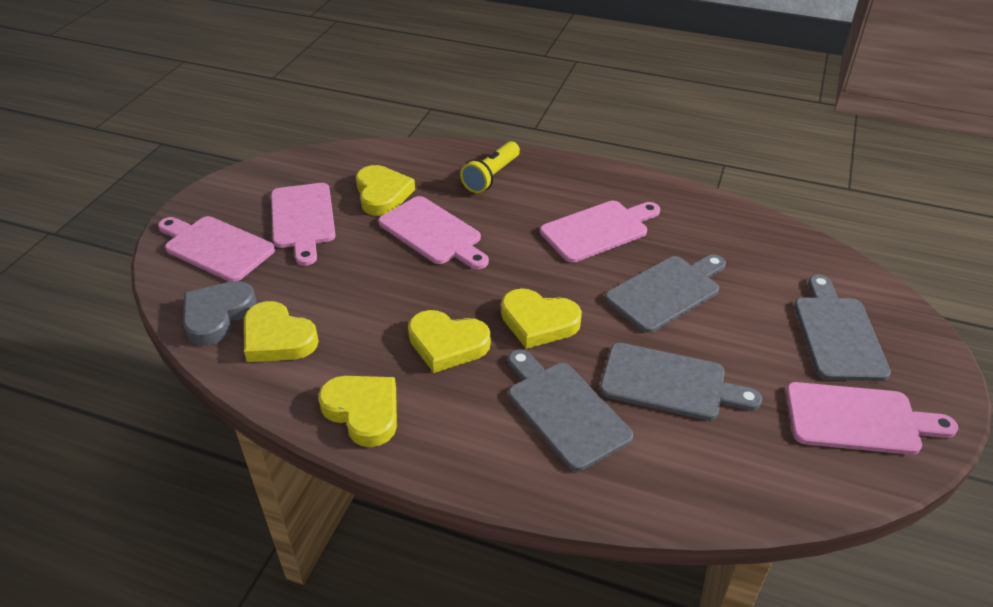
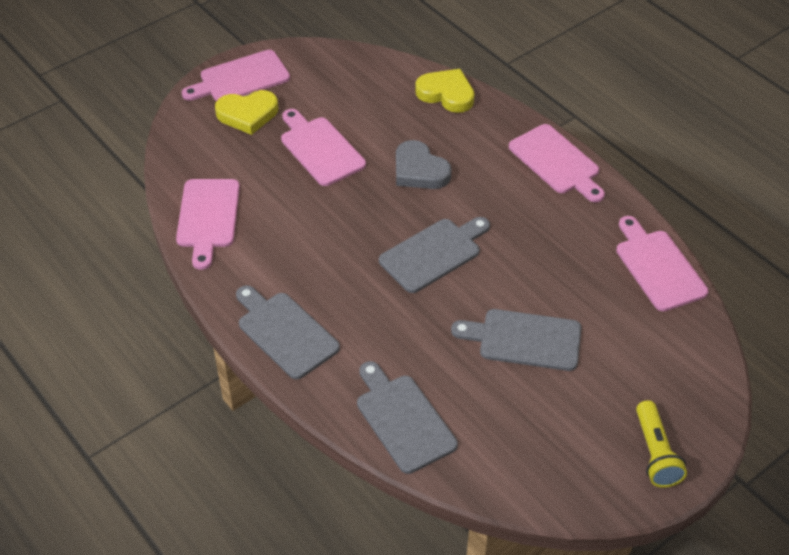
yellow heart: 5 -> 2

